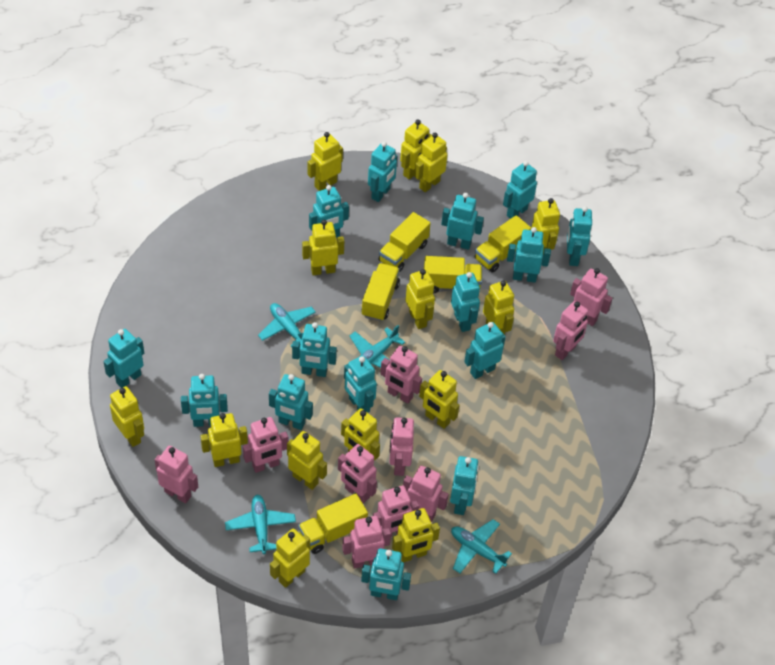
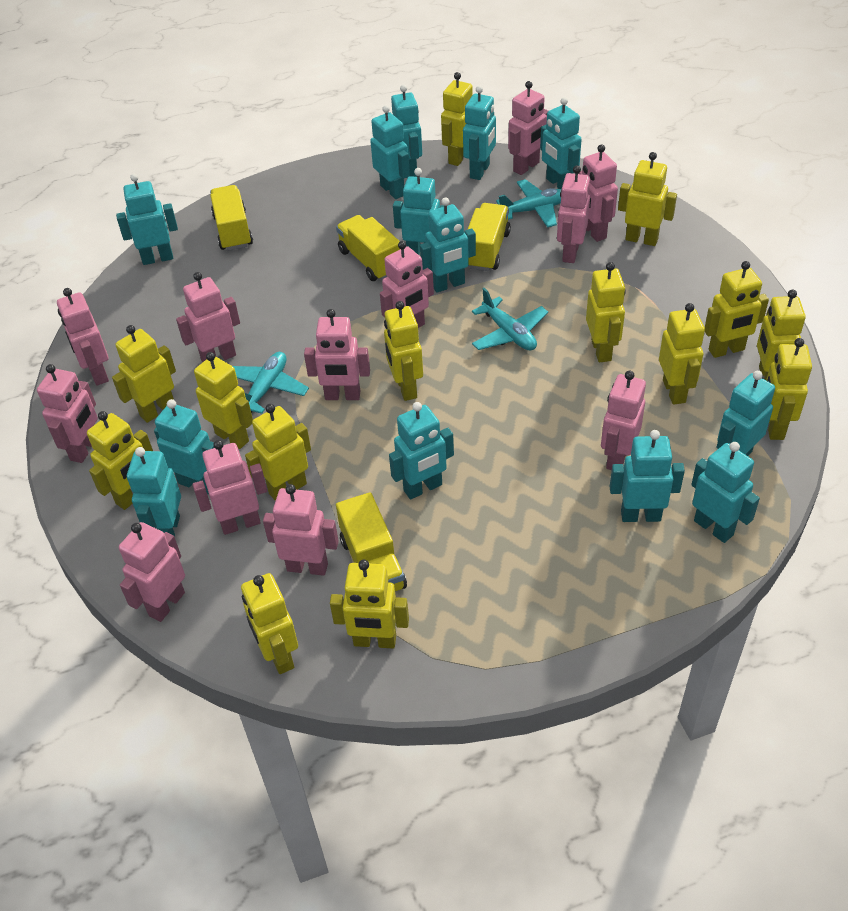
pink robot: 10 -> 12
turquoise plane: 4 -> 3
turquoise robot: 15 -> 13
yellow truck: 5 -> 4

